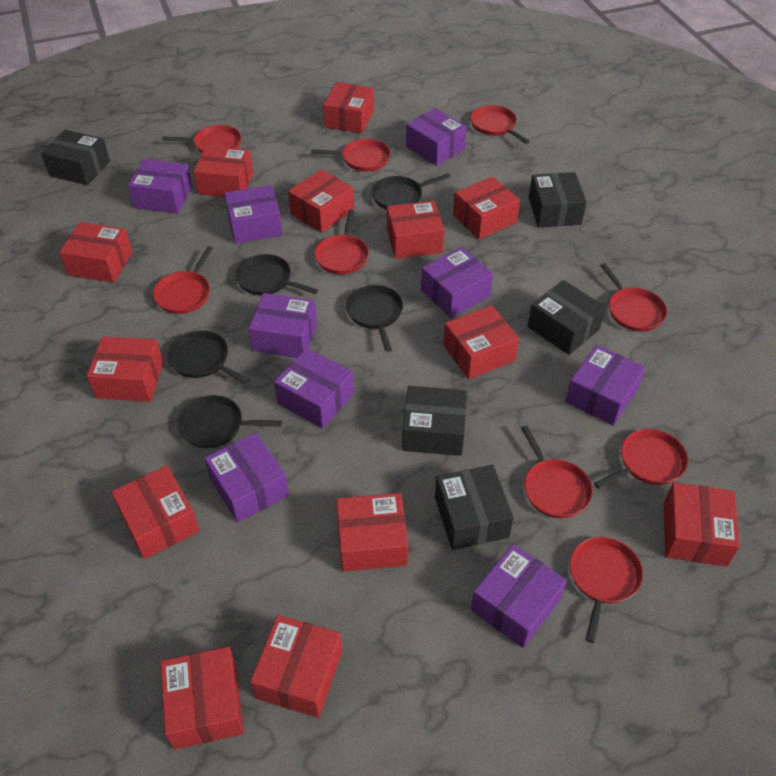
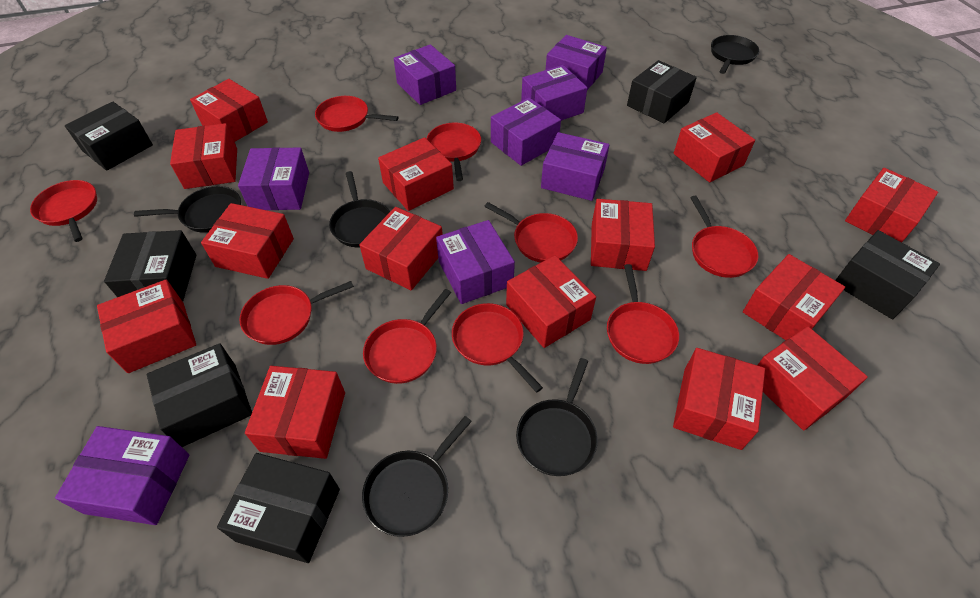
black box: 5 -> 6
purple box: 9 -> 8
red box: 13 -> 14

